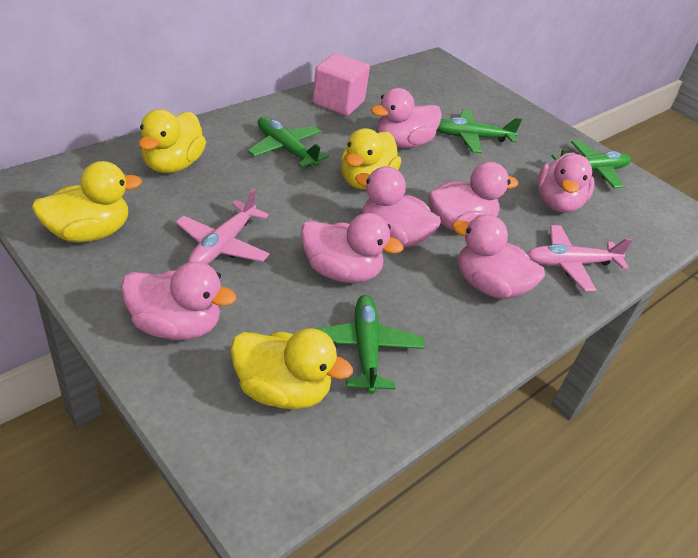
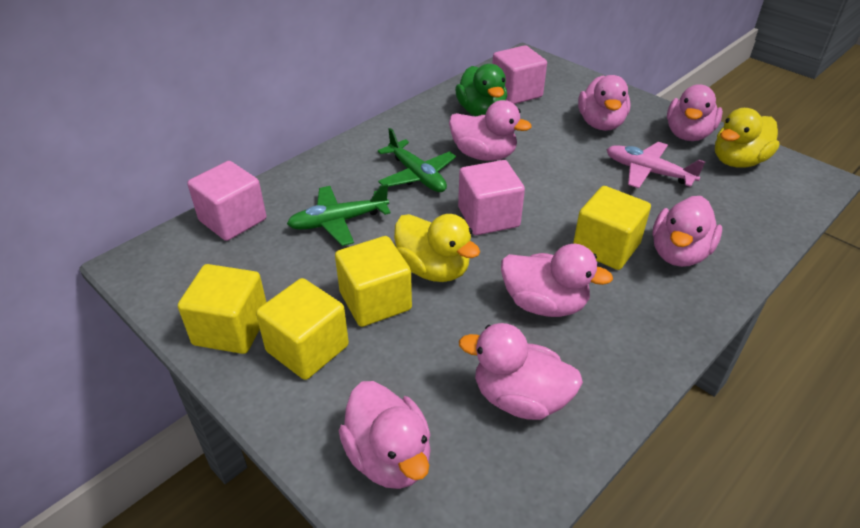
green duck: 0 -> 1
green plane: 4 -> 2
pink cube: 1 -> 3
pink plane: 2 -> 1
yellow cube: 0 -> 4
yellow duck: 4 -> 2

